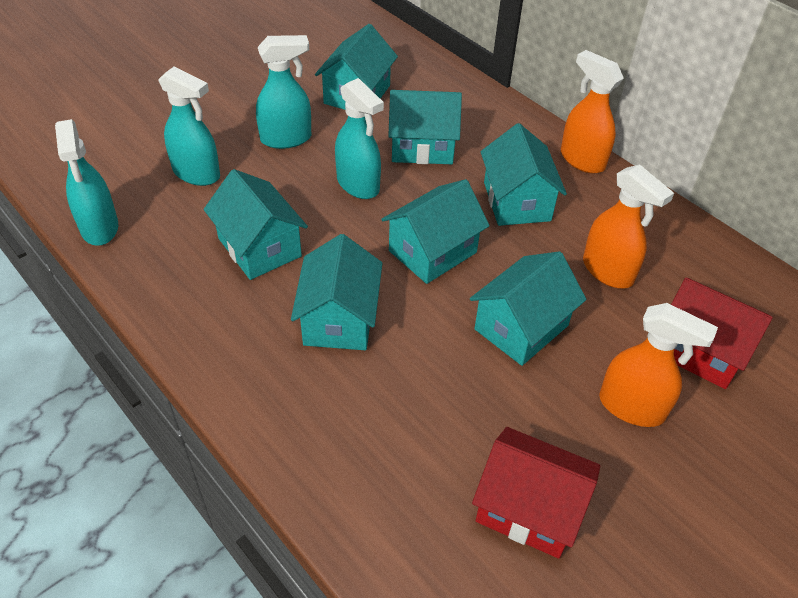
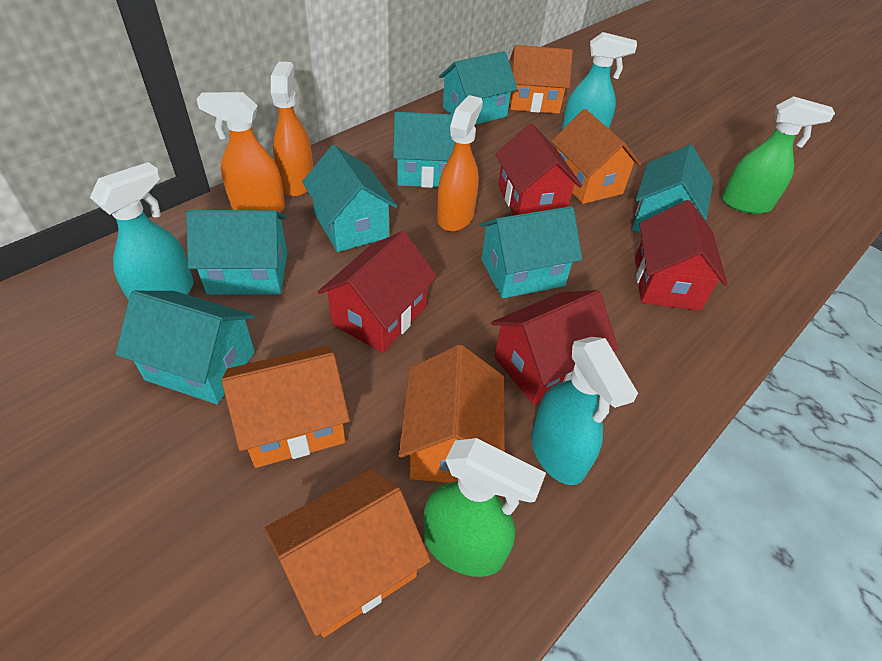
green spray bottle: 0 -> 2
orange house: 0 -> 5
red house: 2 -> 4
turquoise spray bottle: 4 -> 3

